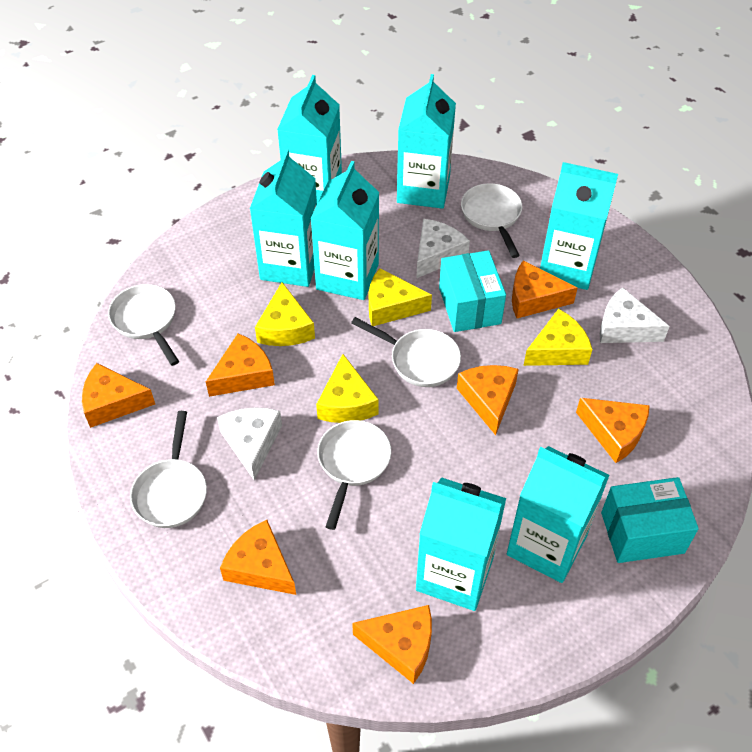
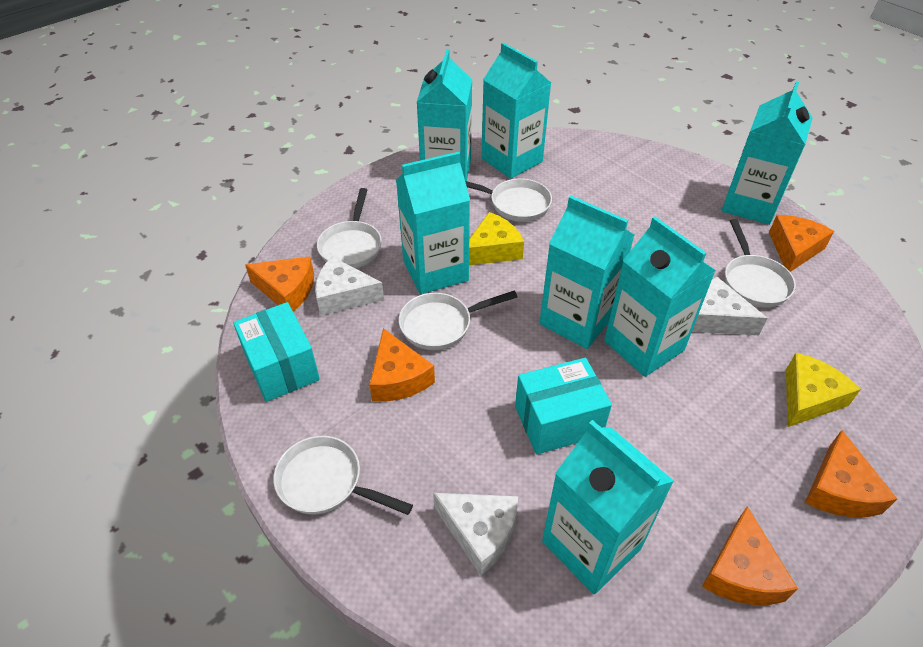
orange cheese: 7 -> 5
yellow cheese: 4 -> 2

